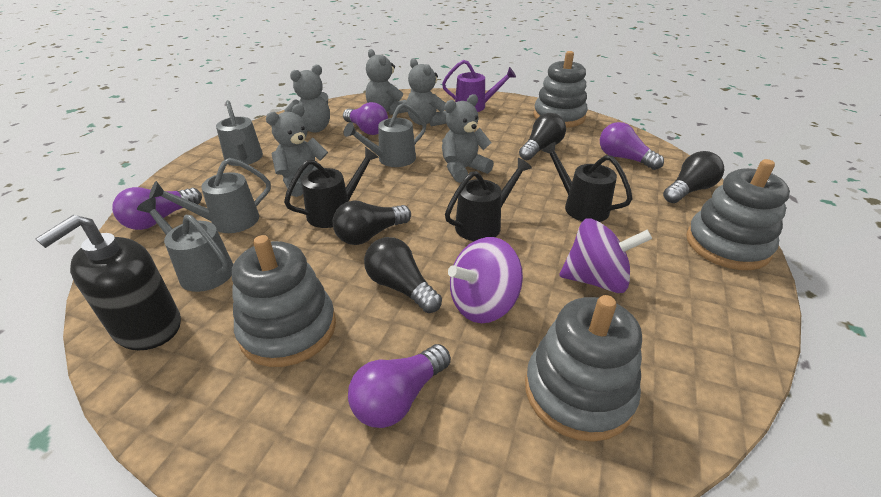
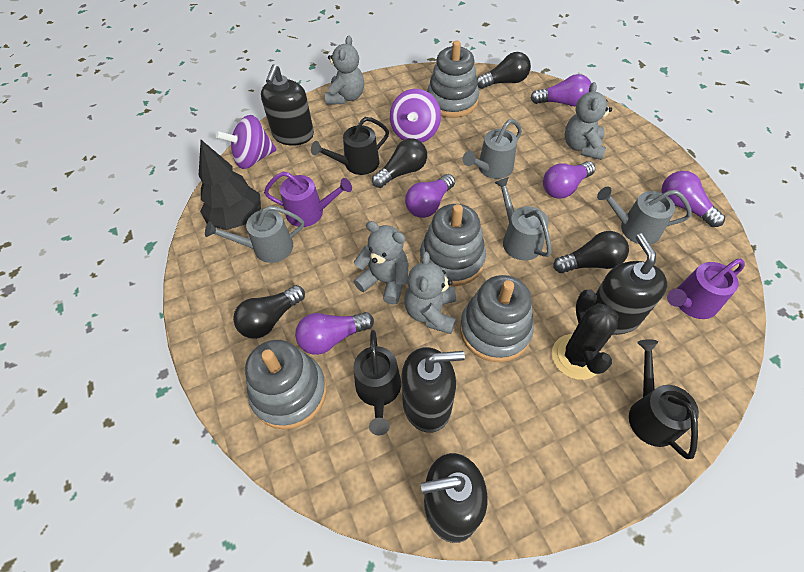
black cactus: 0 -> 1
black soap dispenser: 1 -> 4
black tree: 0 -> 1
grey teddy bear: 5 -> 4
purple light bulb: 4 -> 5
purple watering can: 1 -> 2

